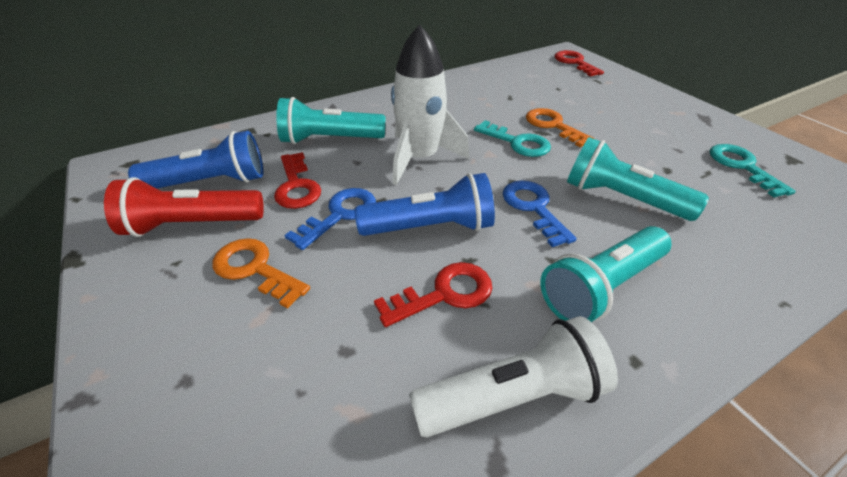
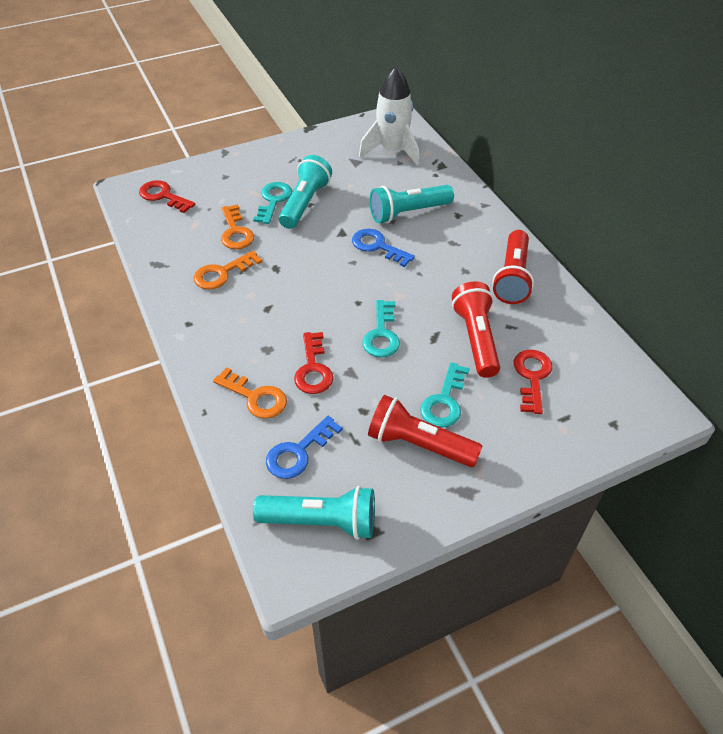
blue flashlight: 2 -> 0
orange key: 2 -> 3
red flashlight: 1 -> 3
turquoise key: 2 -> 3
white flashlight: 1 -> 0

